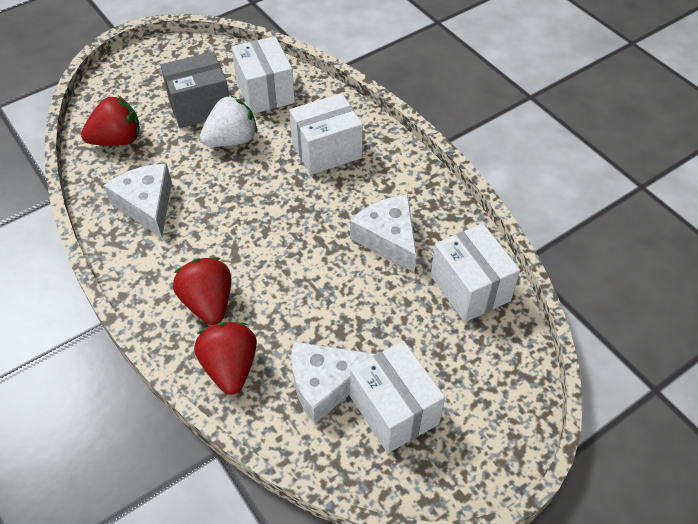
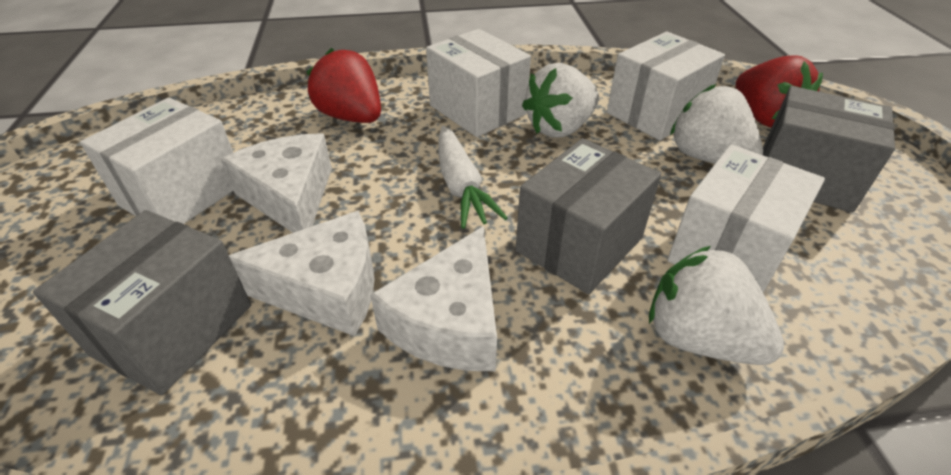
grey box: 1 -> 3
red strawberry: 3 -> 2
white carrot: 0 -> 1
white strawberry: 1 -> 3

